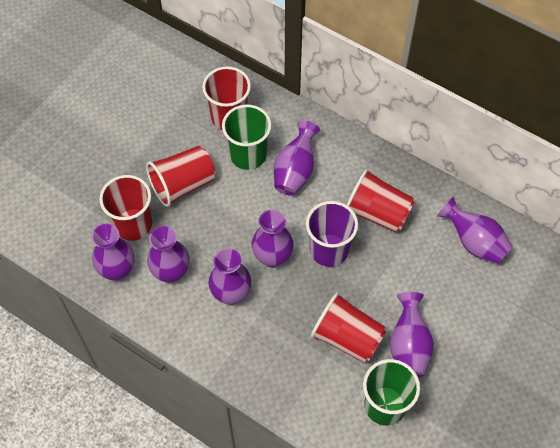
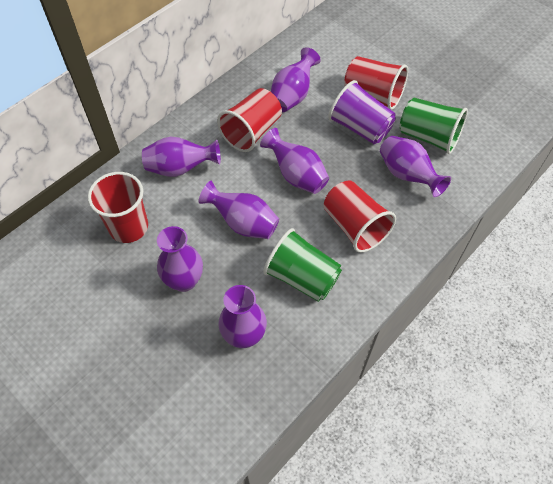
red cup: 5 -> 4

